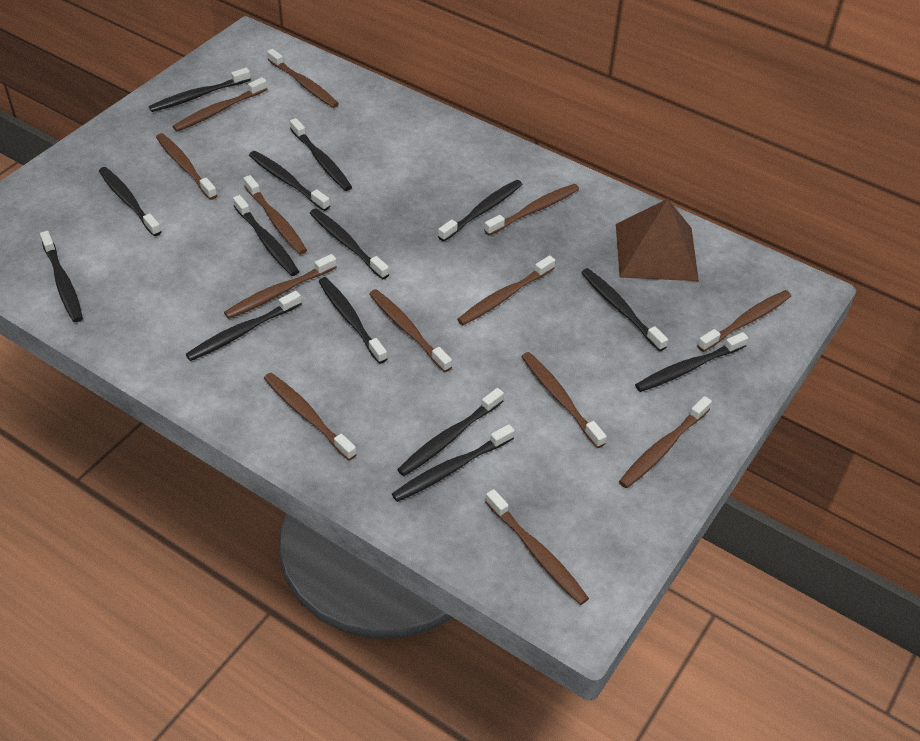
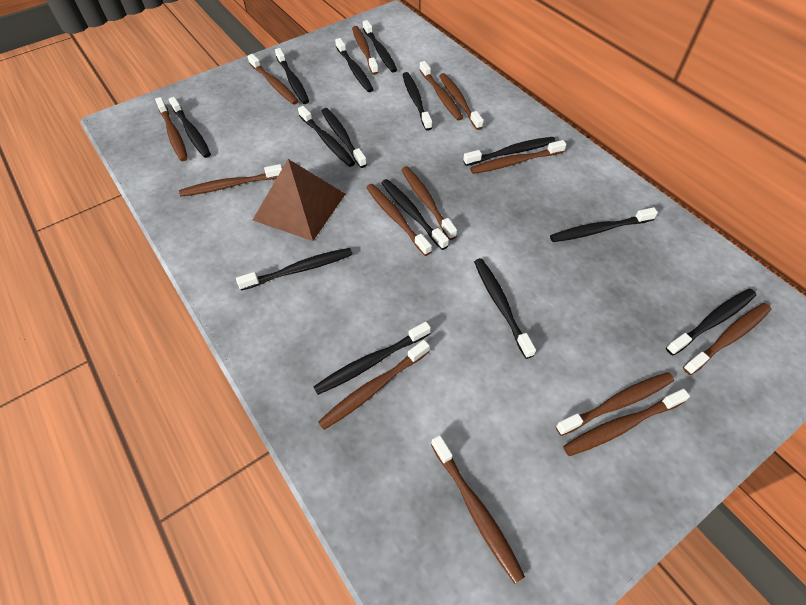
brown toothbrush: 13 -> 14

